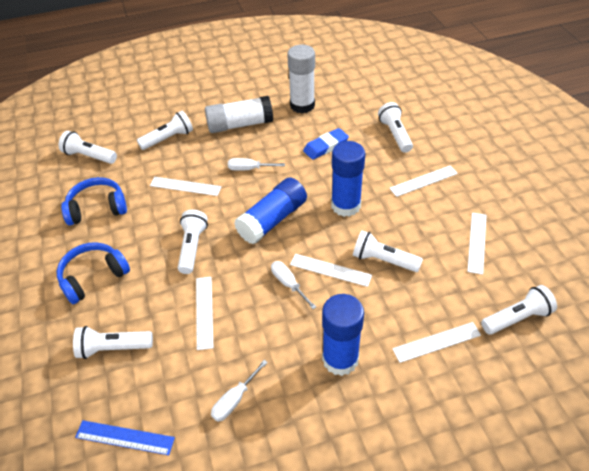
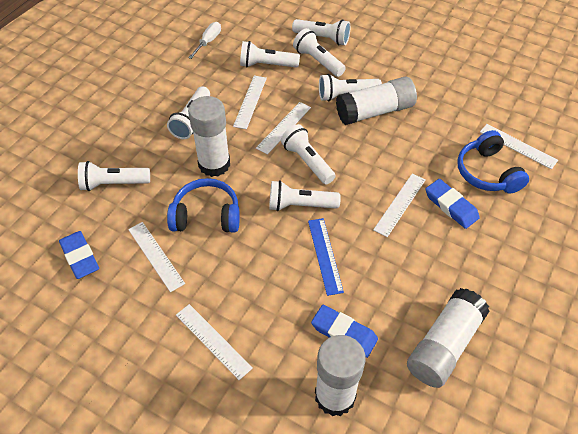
blue eraser: 1 -> 3
blue glue stick: 3 -> 0
white flashlight: 7 -> 8
white glue stick: 2 -> 4
white screwdriver: 3 -> 1

